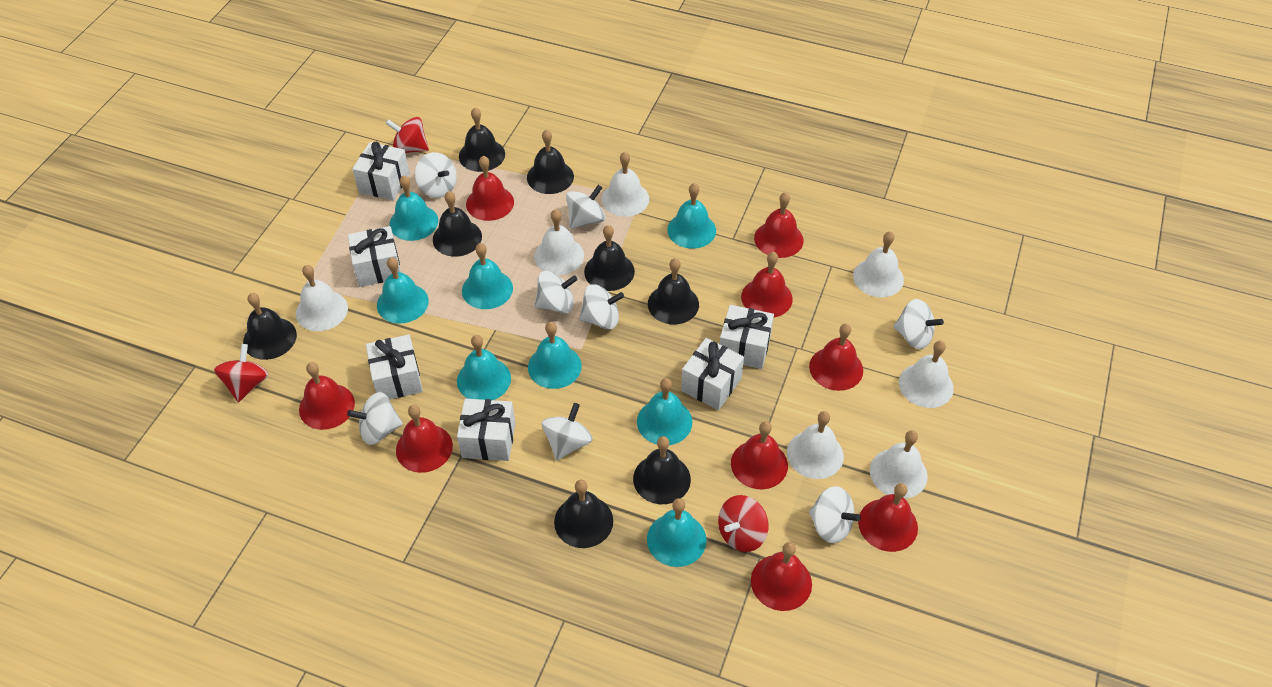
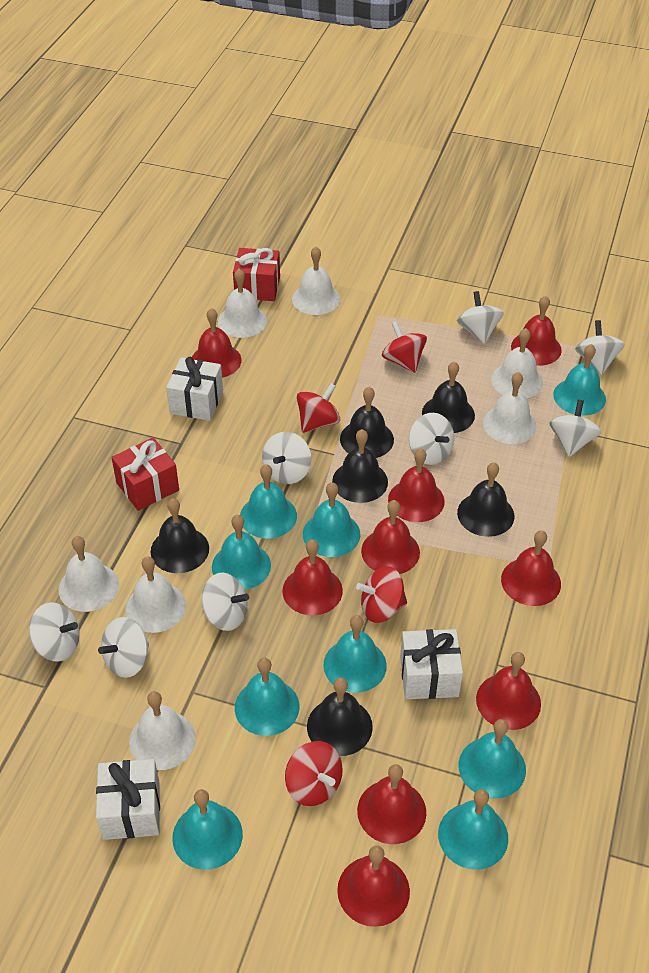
black bell: 8 -> 6
red gift: 0 -> 2
red spinning top: 3 -> 4
turquoise bell: 8 -> 9
white gift: 6 -> 3

